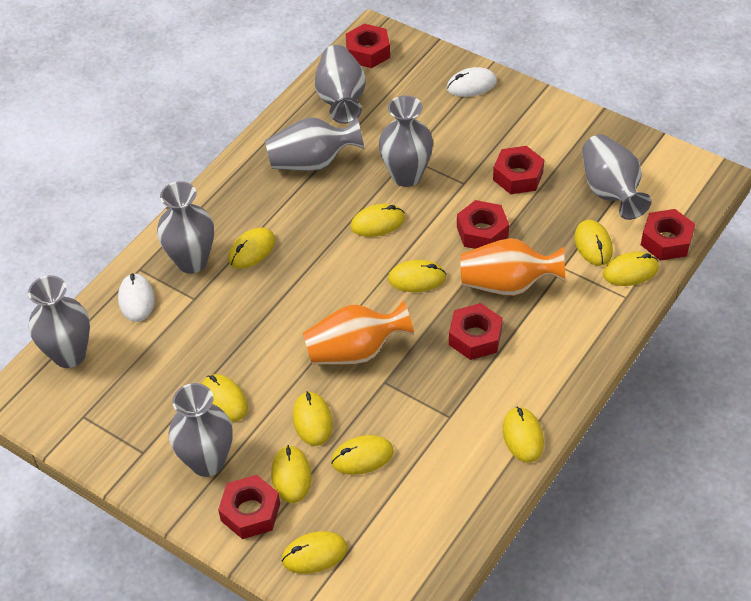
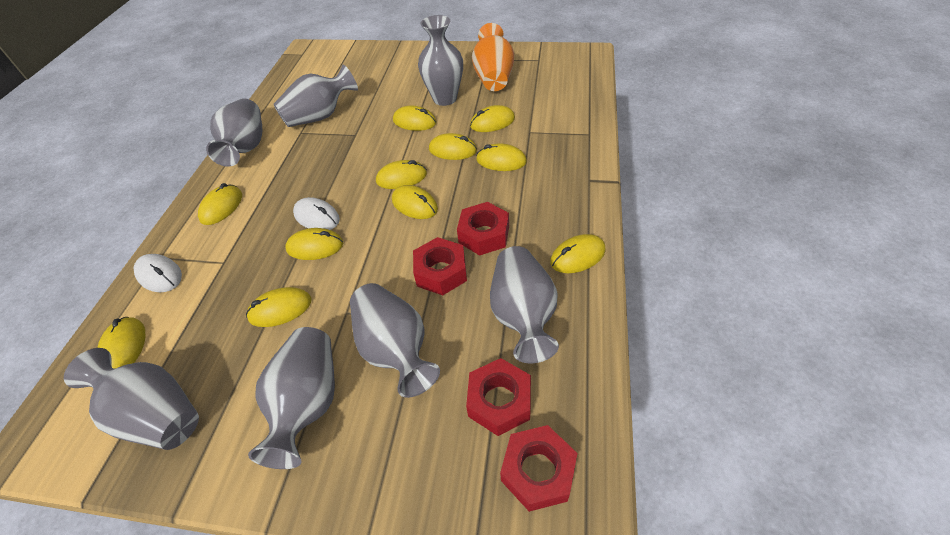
orange vase: 2 -> 1
red nut: 6 -> 4

